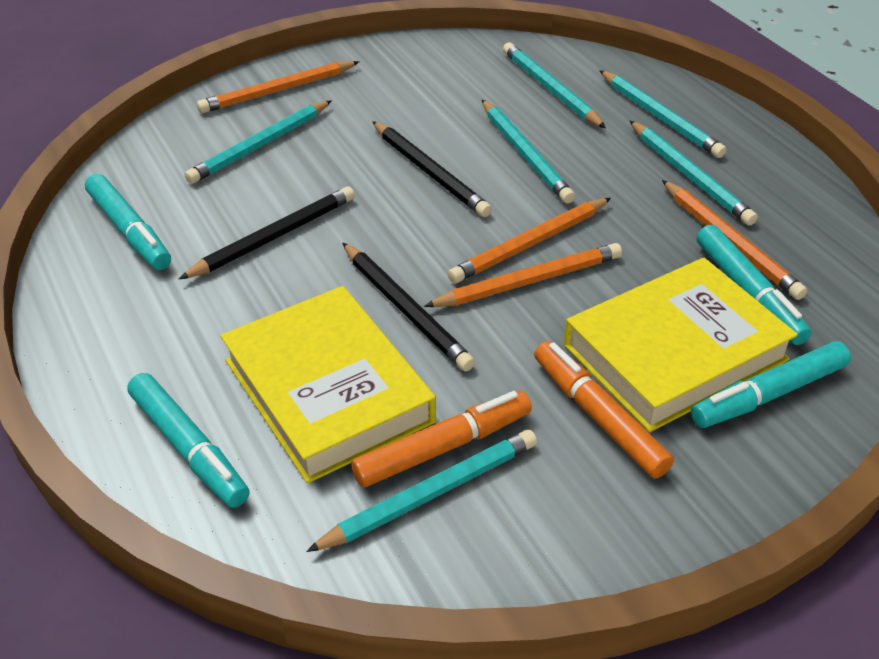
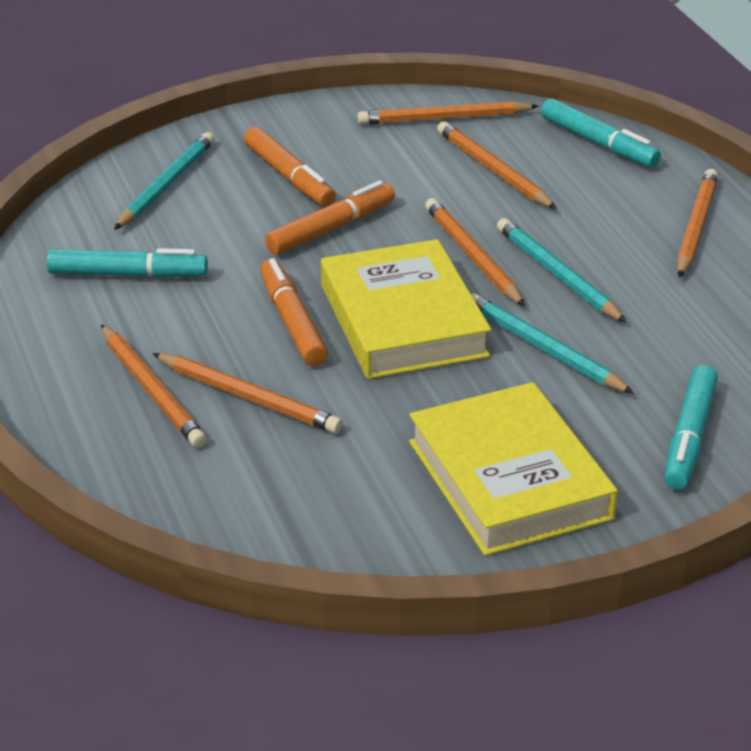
black pencil: 3 -> 0
orange marker: 2 -> 3
orange pencil: 4 -> 6
turquoise marker: 4 -> 3
turquoise pencil: 6 -> 3

